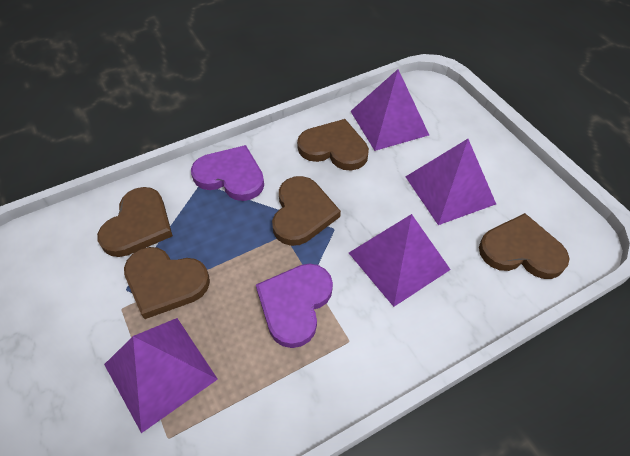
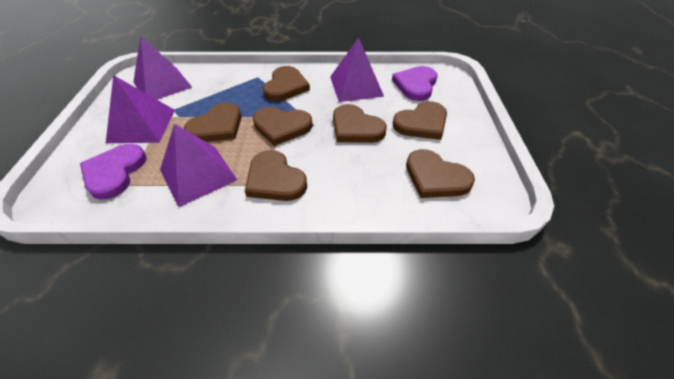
brown heart: 5 -> 7

